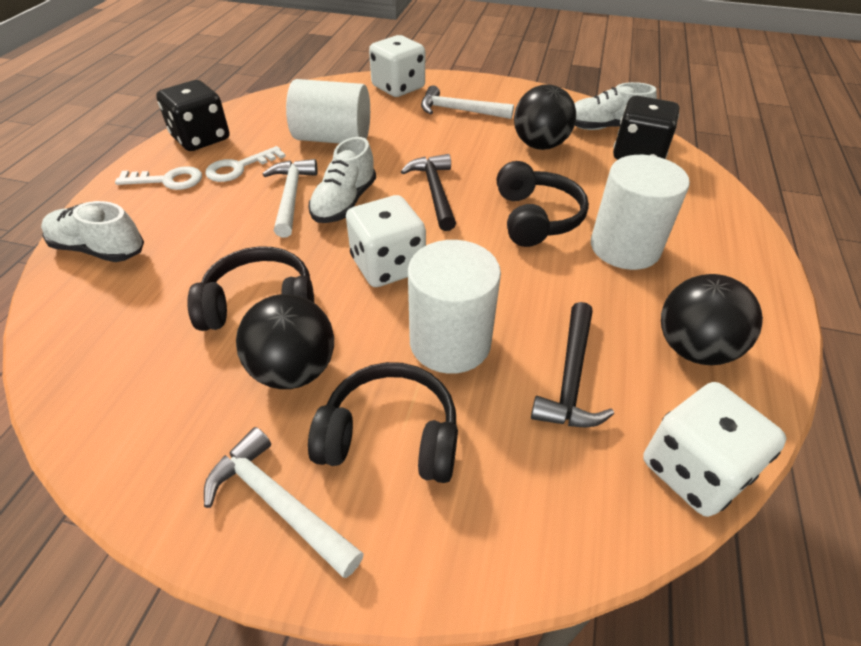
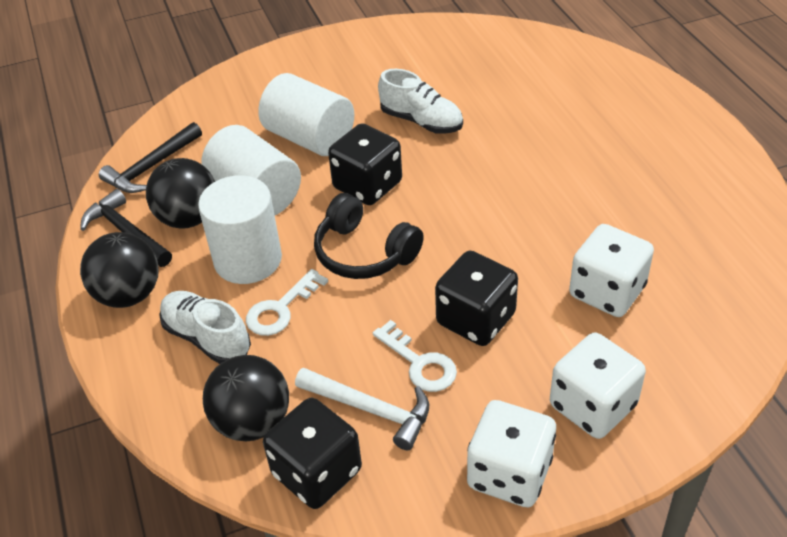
black dice: 2 -> 3
black headphones: 3 -> 1
white hammer: 3 -> 1
white shoe: 3 -> 2

